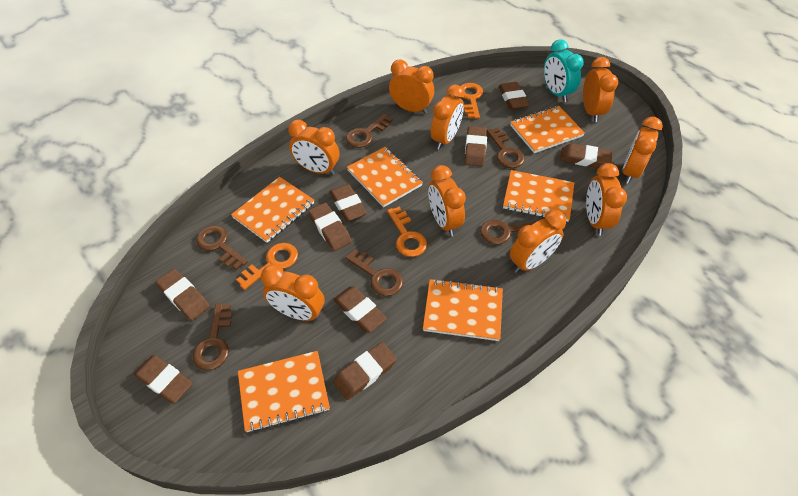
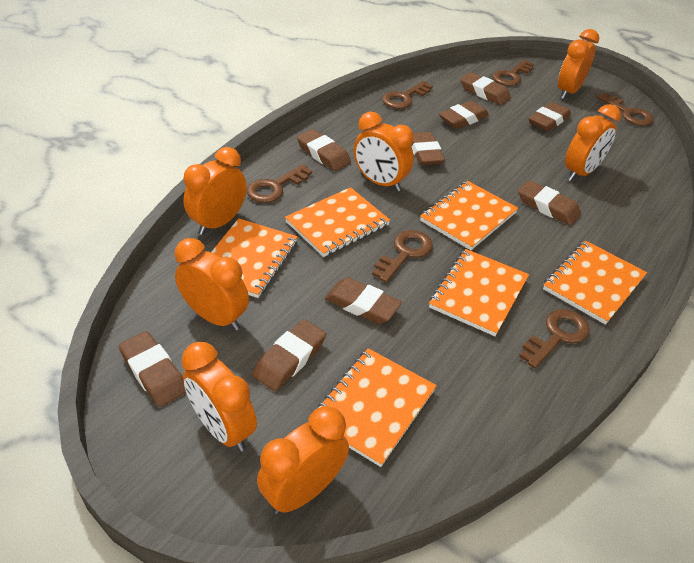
orange clock: 9 -> 7
orange key: 3 -> 0
turquoise clock: 1 -> 0

